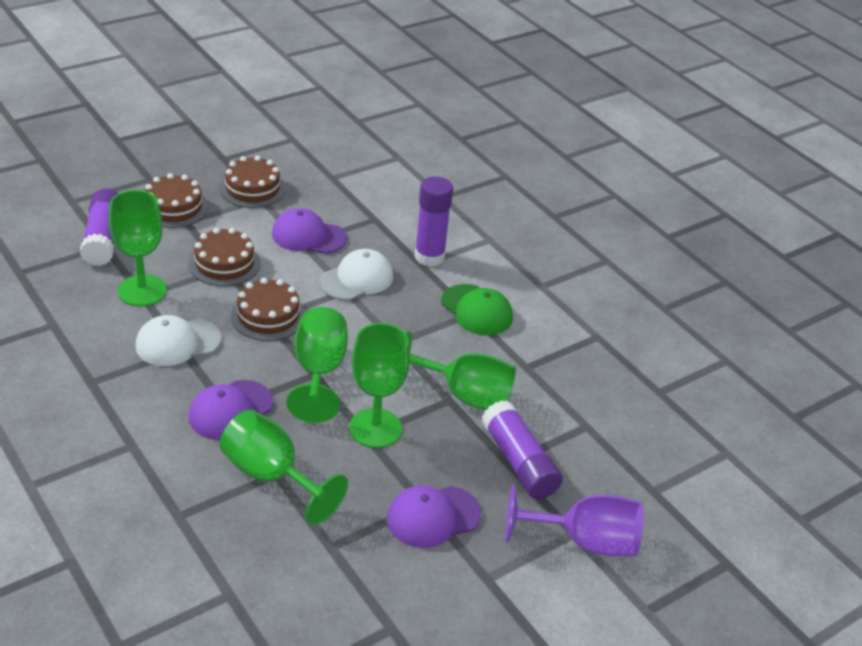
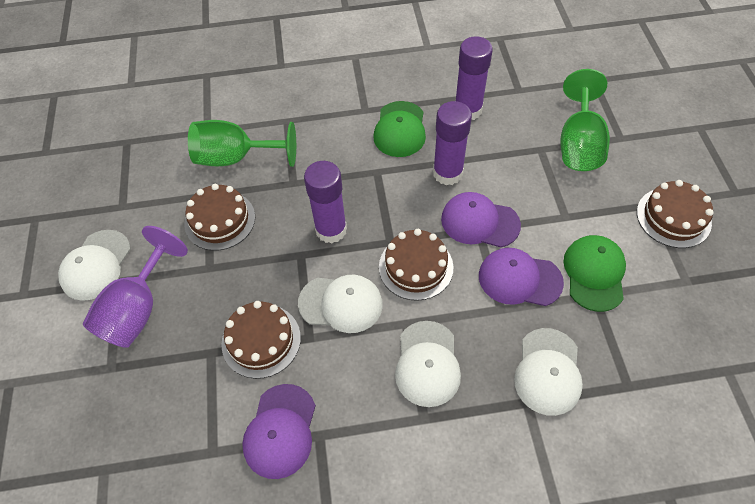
green cap: 1 -> 2
green goblet: 5 -> 2
white cap: 2 -> 4

